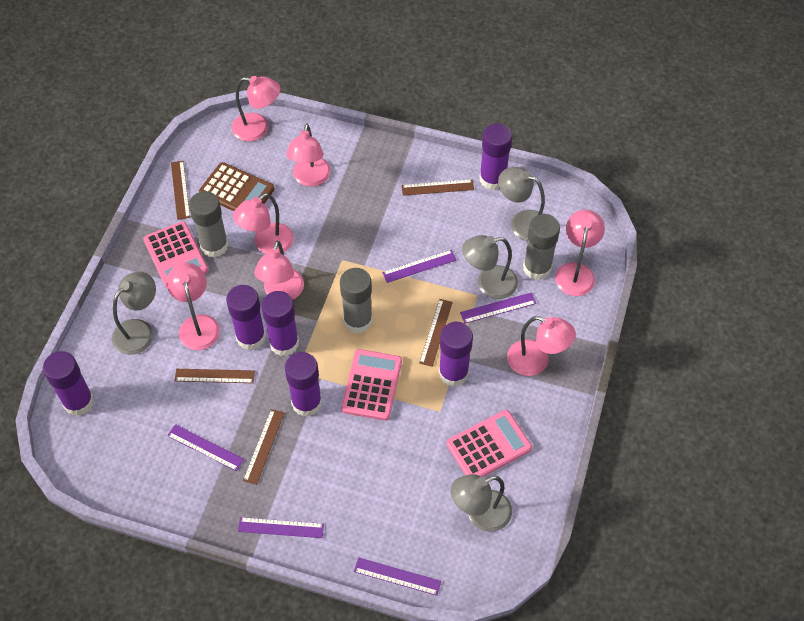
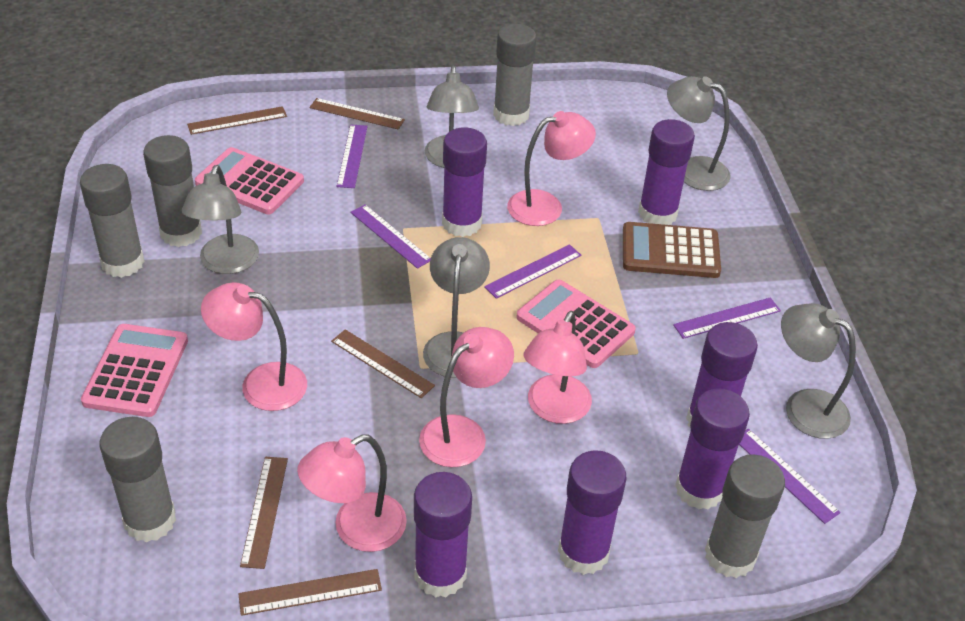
grey glue stick: 3 -> 5
grey lamp: 4 -> 5
pink lamp: 7 -> 5

